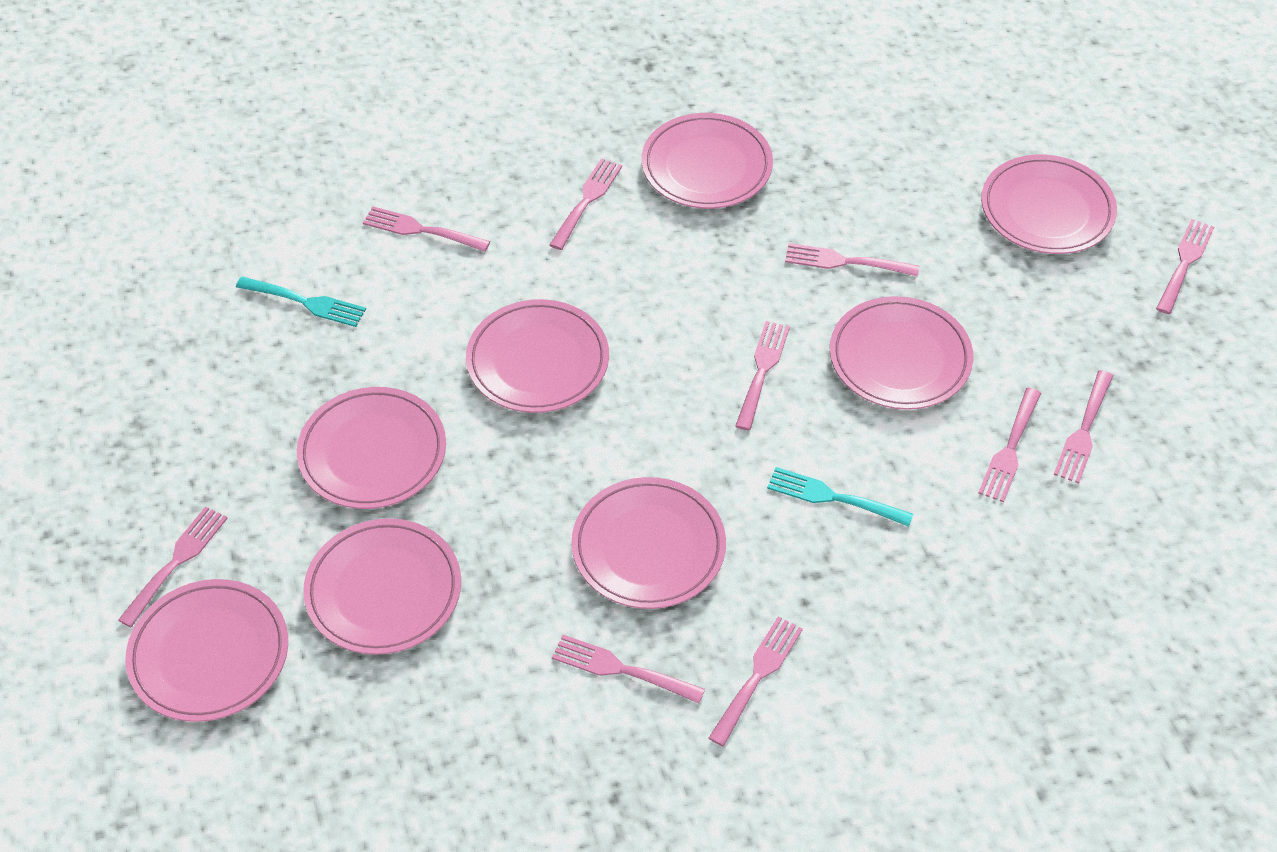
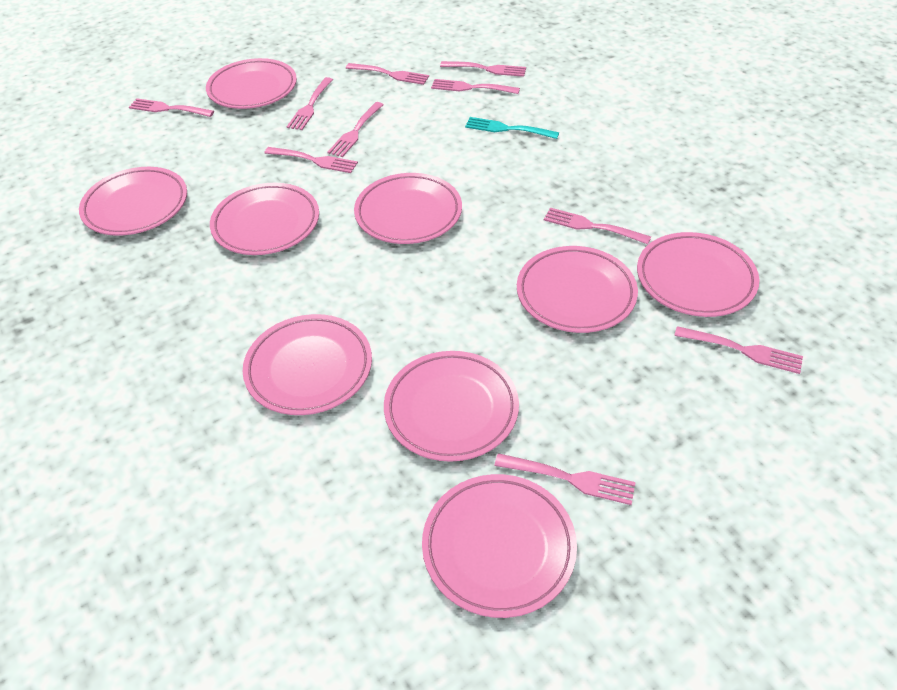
pink plate: 8 -> 9
turquoise fork: 2 -> 1

